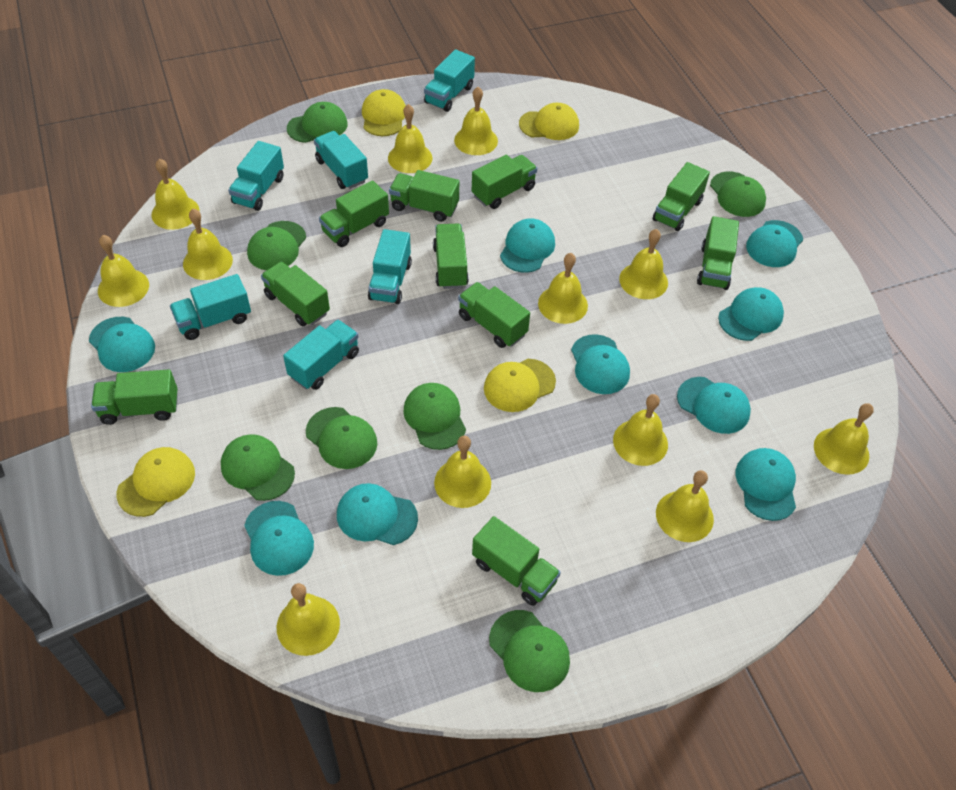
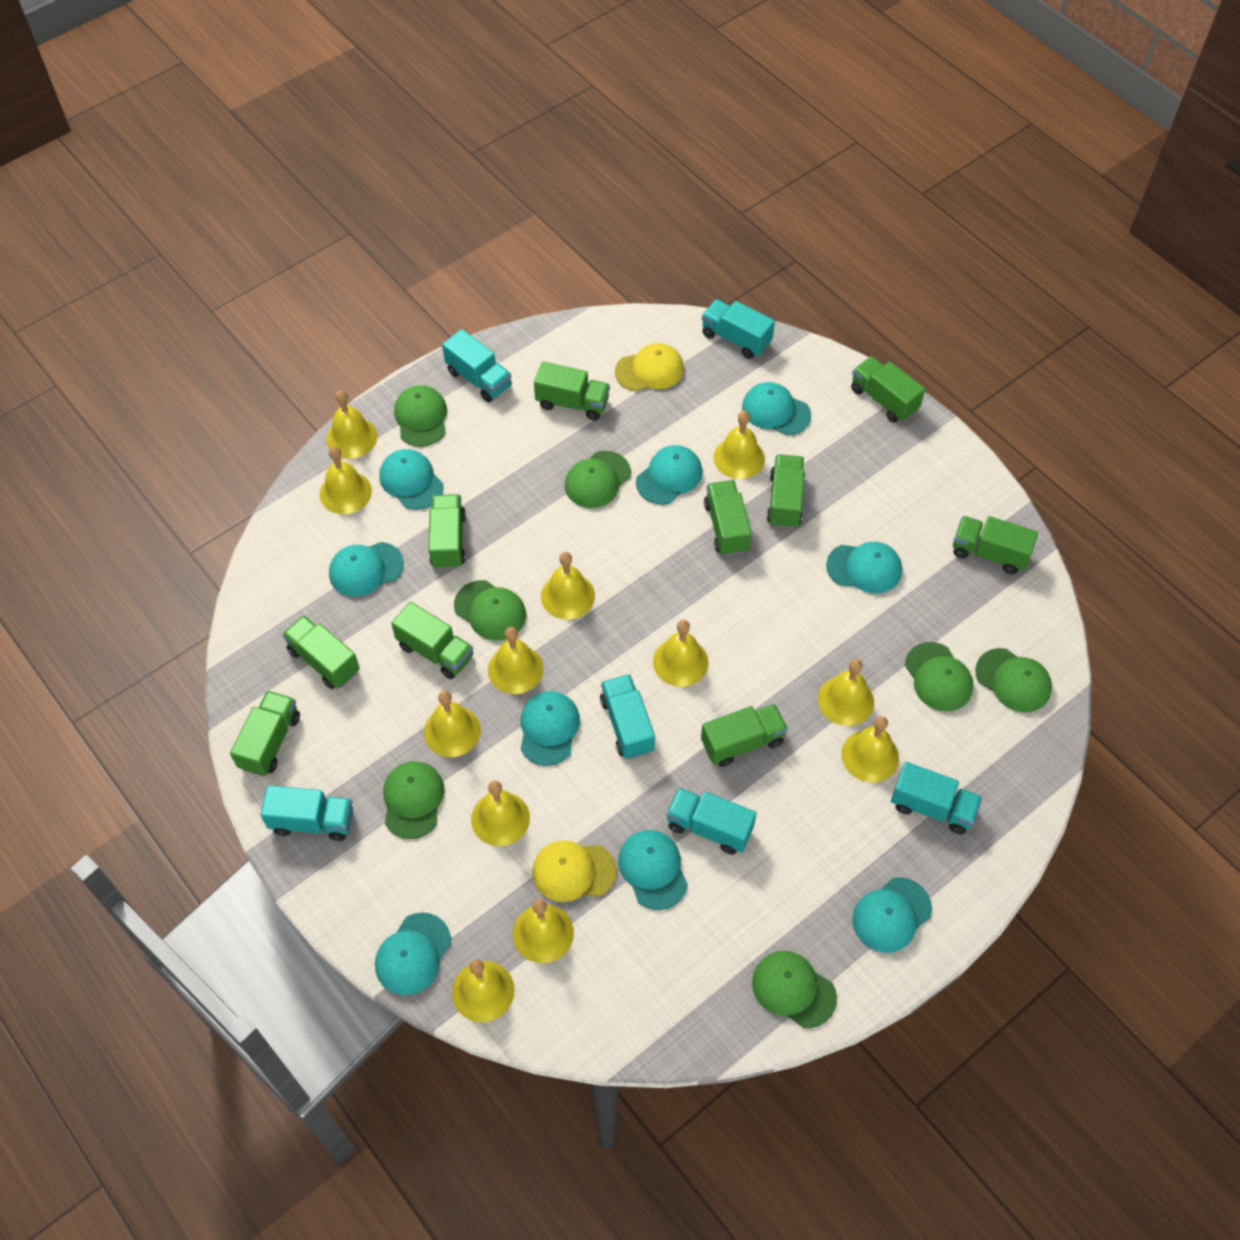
yellow cap: 4 -> 2

